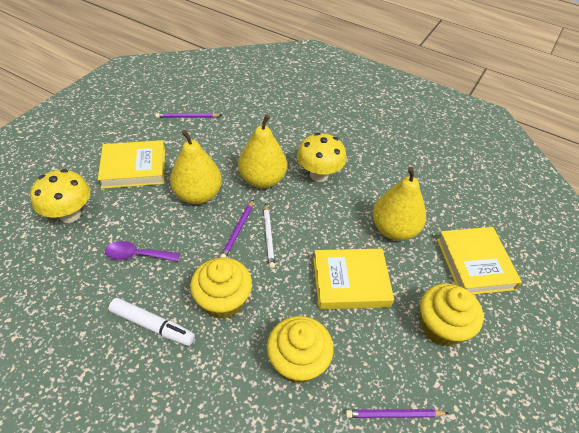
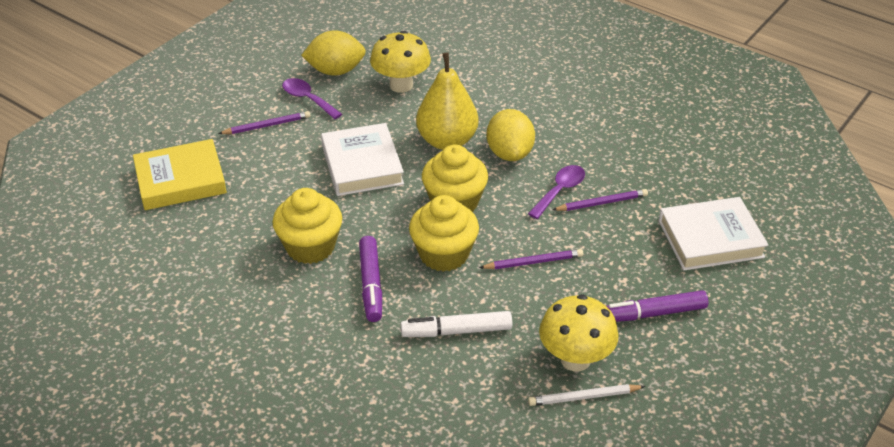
purple marker: 0 -> 2
purple spoon: 1 -> 2
white book: 0 -> 2
yellow book: 3 -> 1
yellow lemon: 0 -> 2
yellow pear: 3 -> 1

